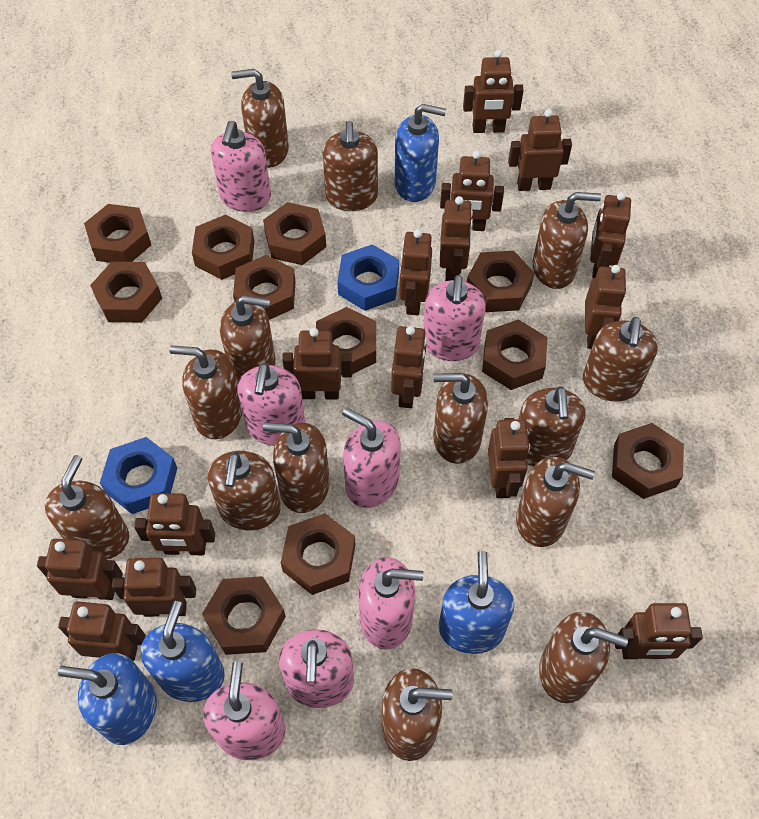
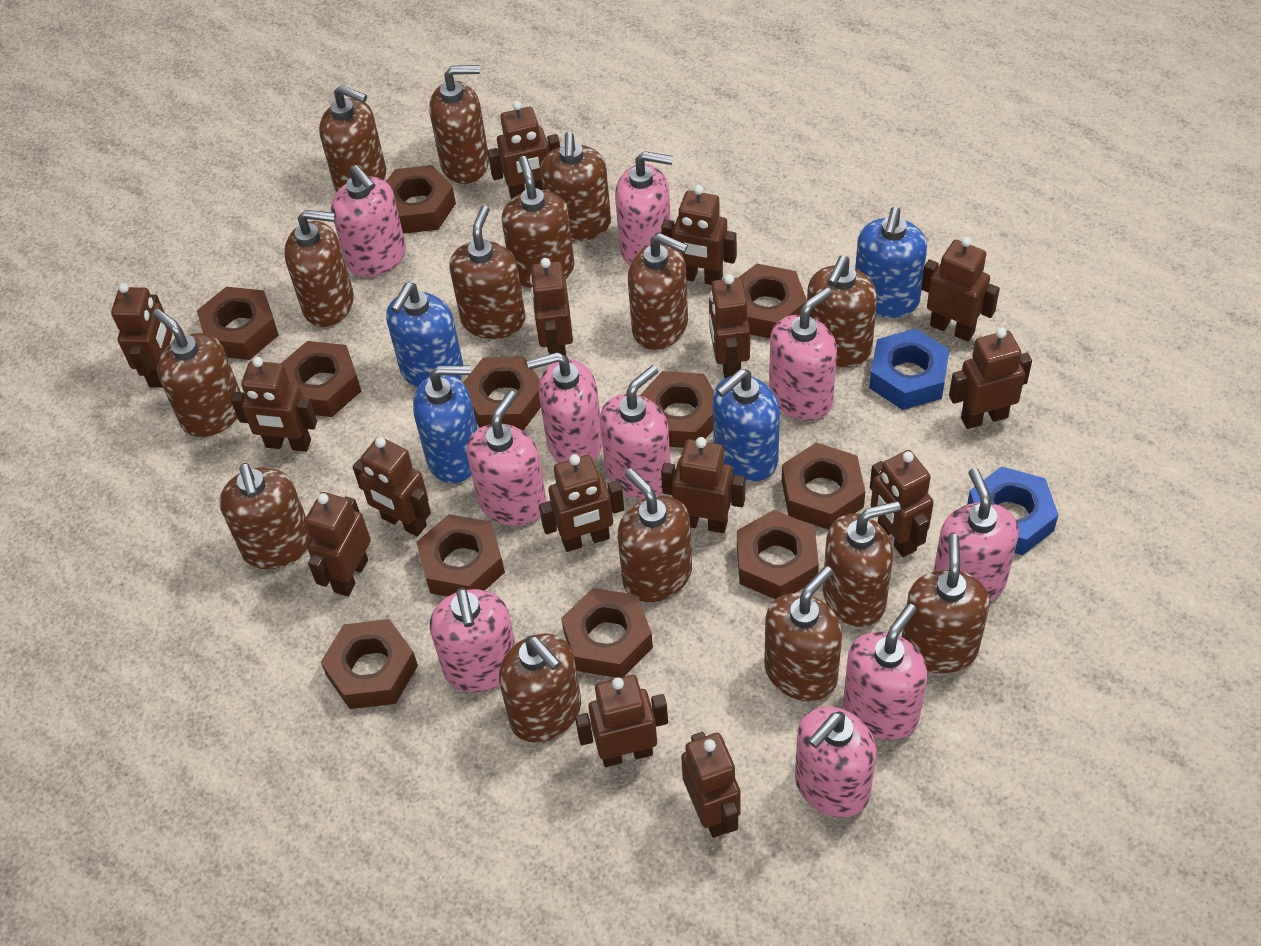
brown soap dispenser: 14 -> 15
pink soap dispenser: 7 -> 10

